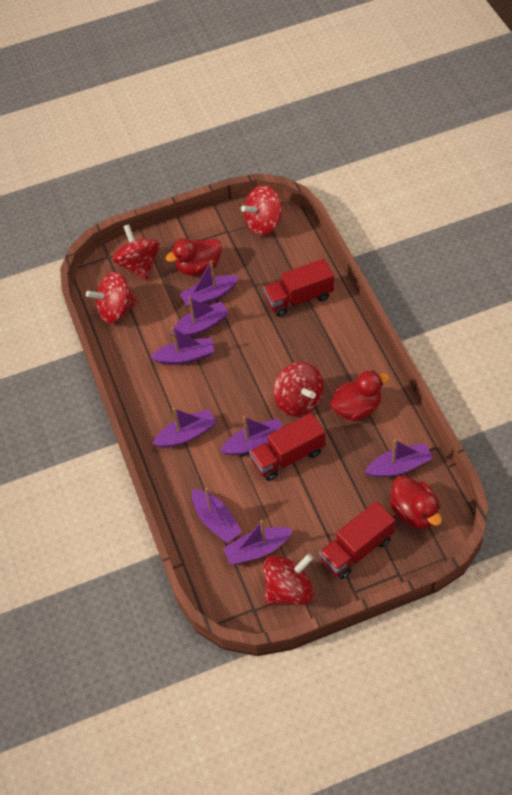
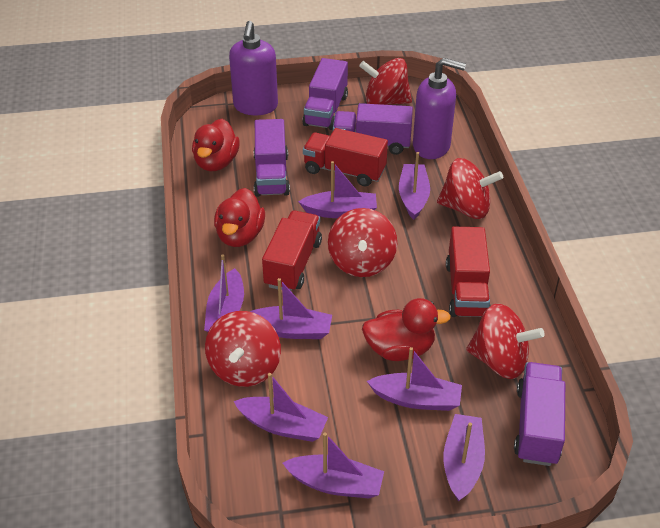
purple soap dispenser: 0 -> 2
purple truck: 0 -> 4

